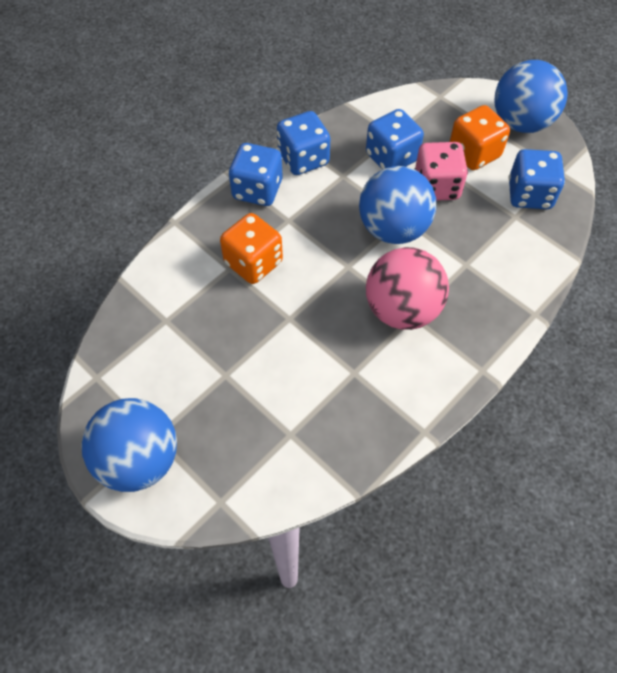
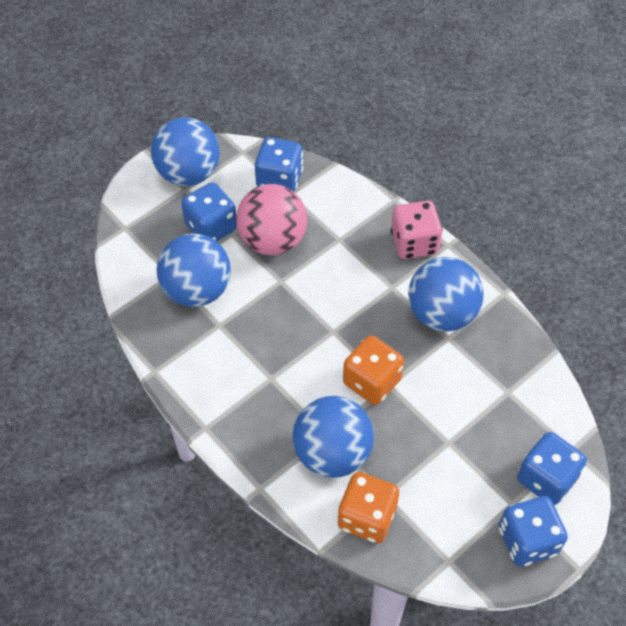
blue ball: 3 -> 4

